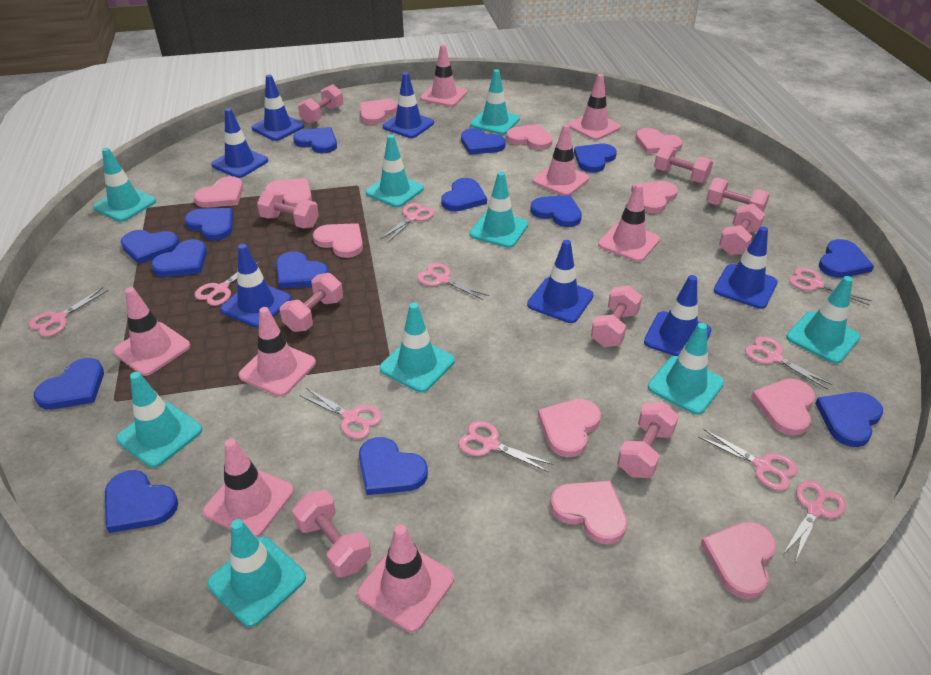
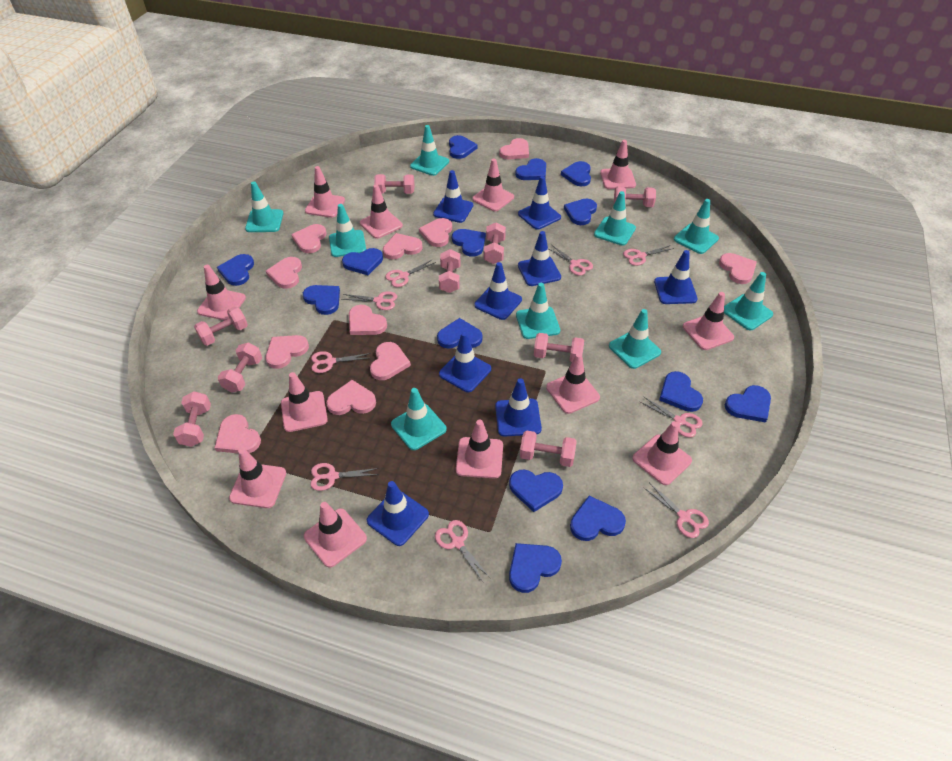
blue traffic cone: 7 -> 8
pink scissors: 10 -> 9
pink traffic cone: 8 -> 12

